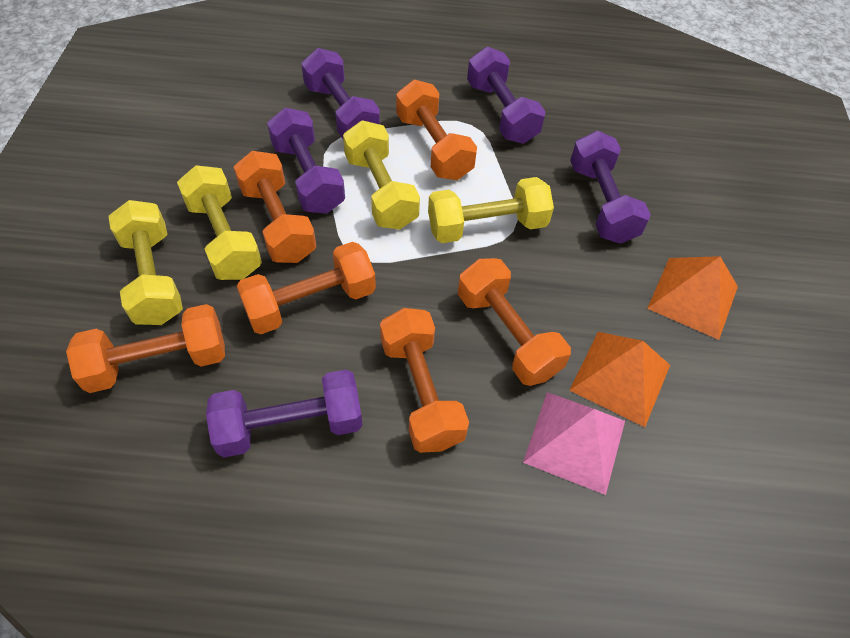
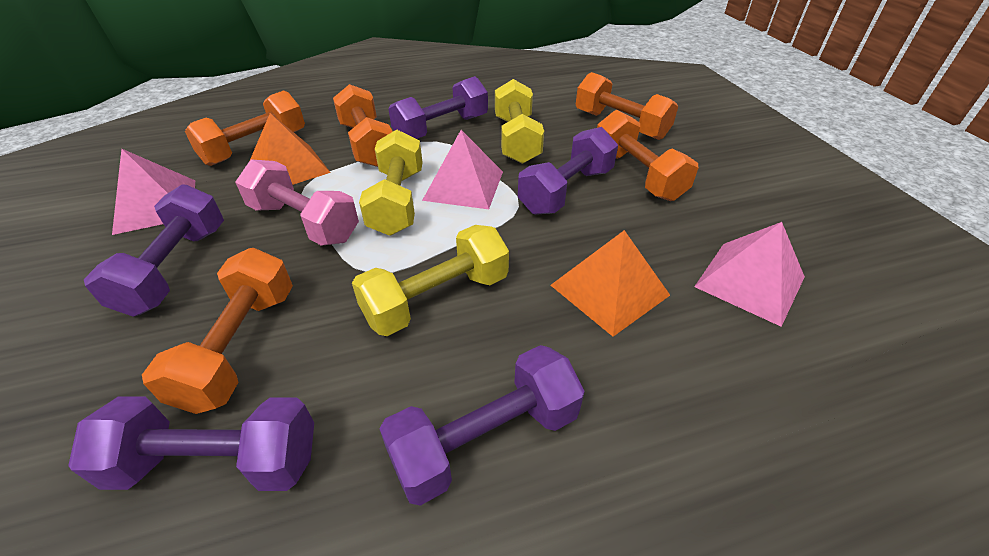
orange dumbbell: 6 -> 5
pink dumbbell: 0 -> 1
pink pyramid: 1 -> 3
yellow dumbbell: 4 -> 3

